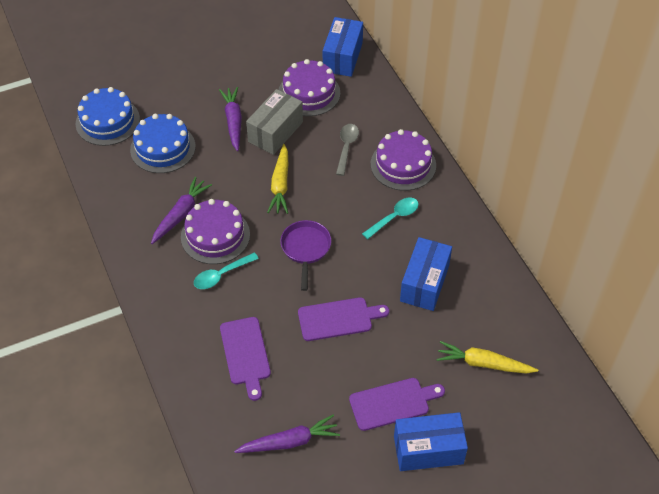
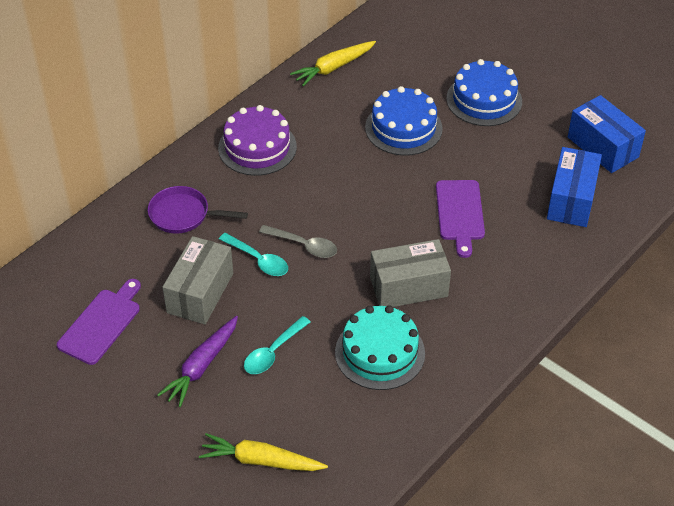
blue box: 3 -> 2
grey box: 1 -> 2
purple cake: 3 -> 1
purple carrot: 3 -> 1
purple cutting board: 3 -> 2
turquoise cake: 0 -> 1

